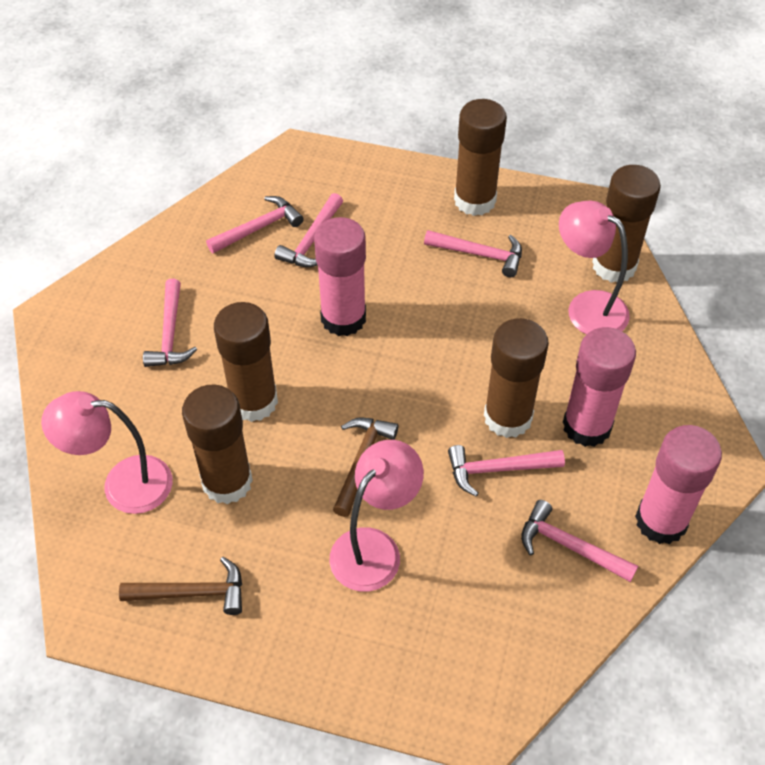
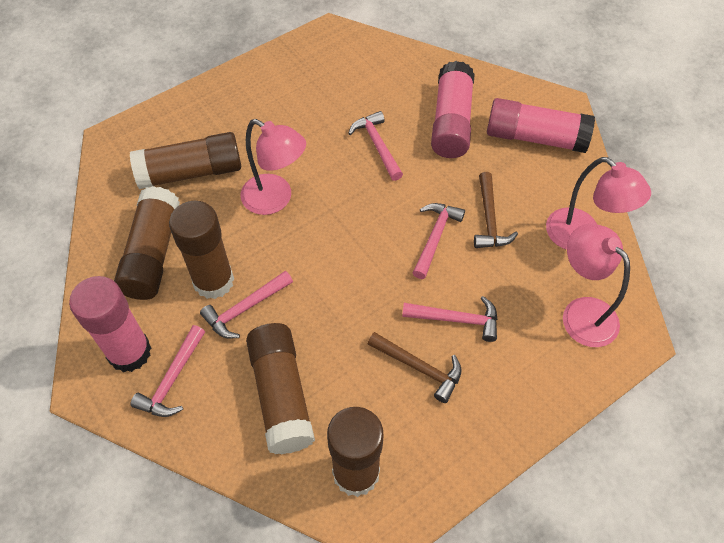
pink hammer: 6 -> 5

